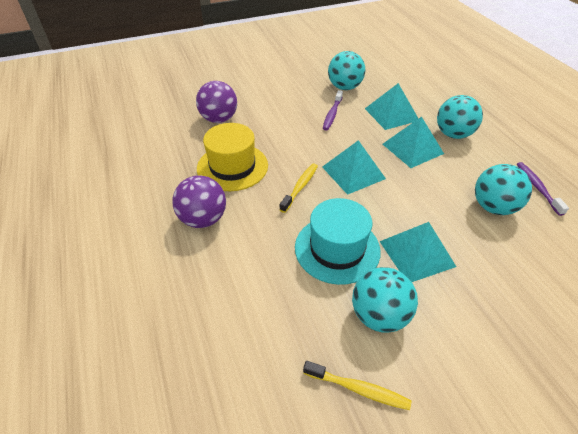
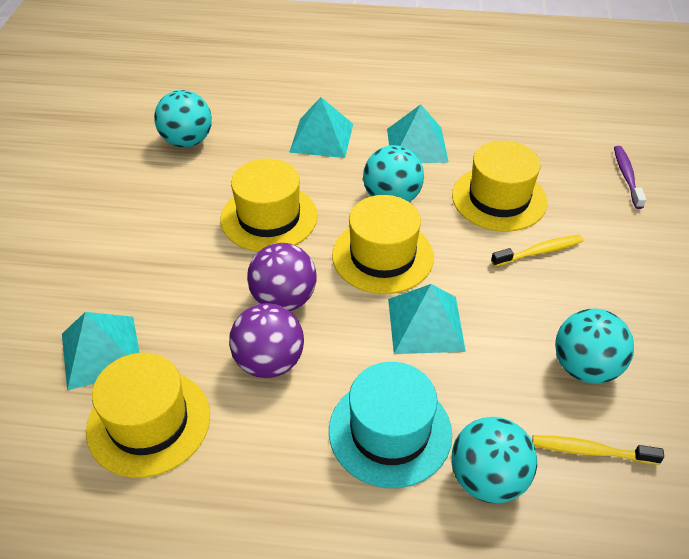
purple toothbrush: 2 -> 1
yellow hat: 1 -> 4

